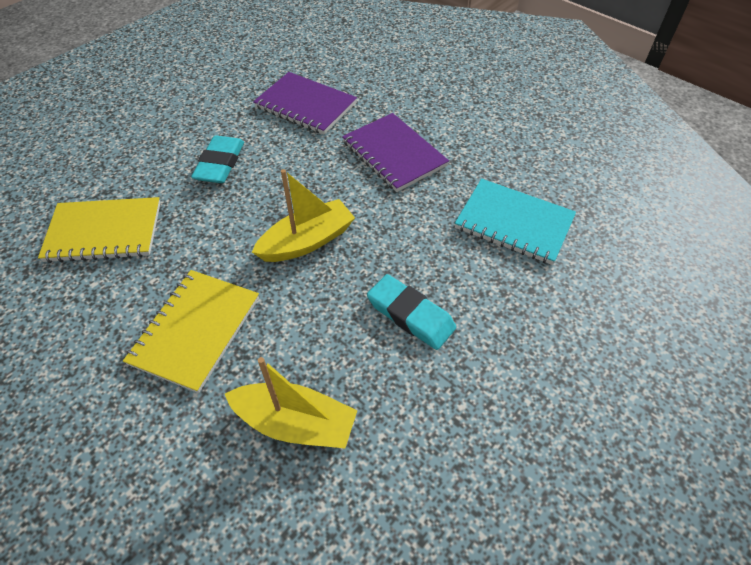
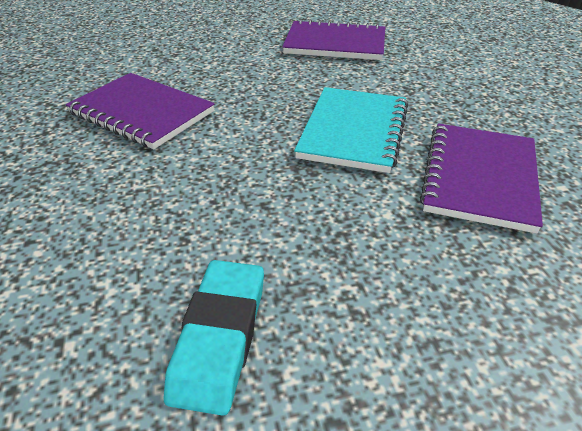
purple notebook: 2 -> 3
turquoise eraser: 2 -> 1
yellow boat: 2 -> 0
yellow notebook: 2 -> 0

